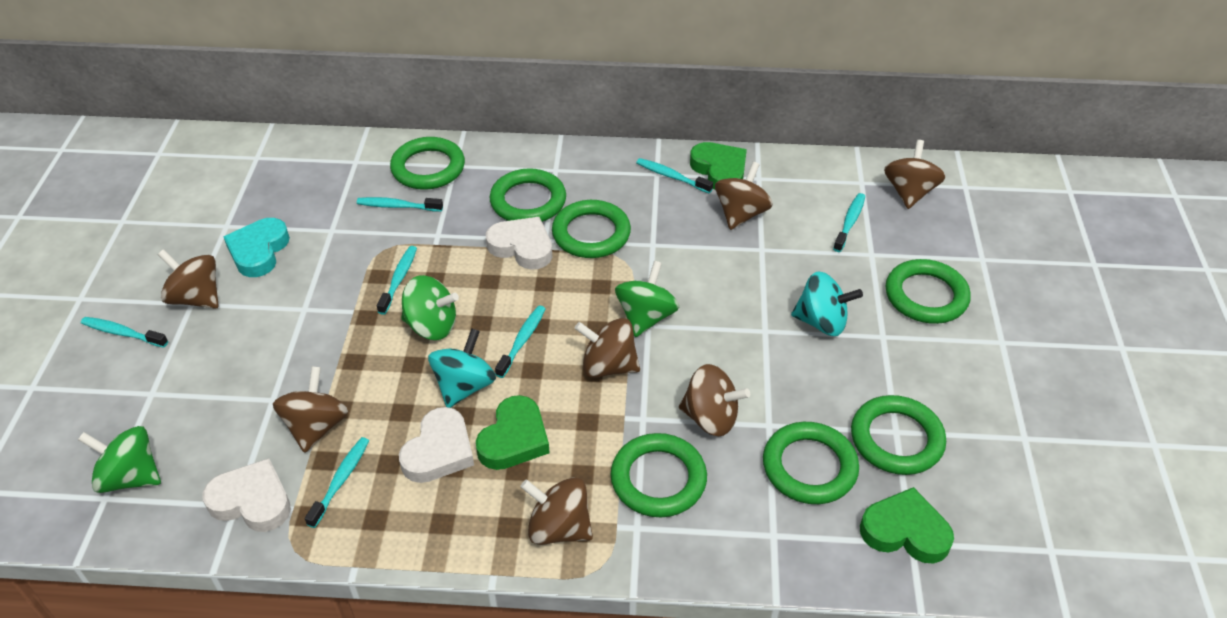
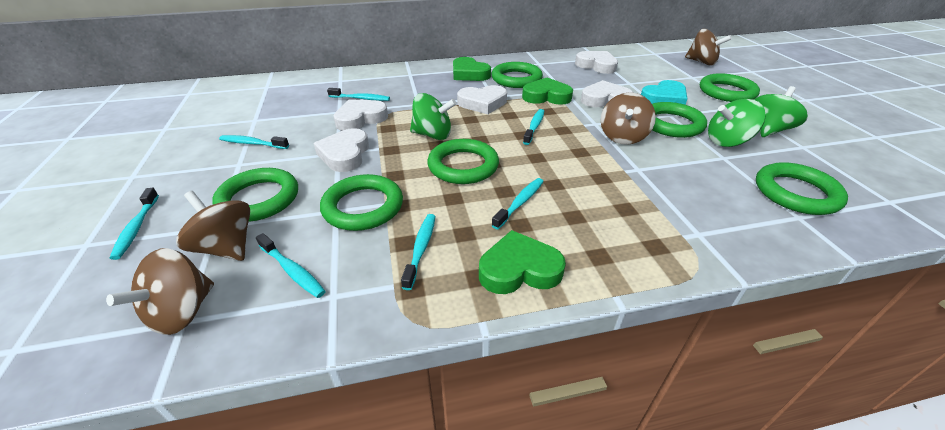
brown spinning top: 7 -> 4
turquoise spinning top: 2 -> 0
white heart: 3 -> 5

